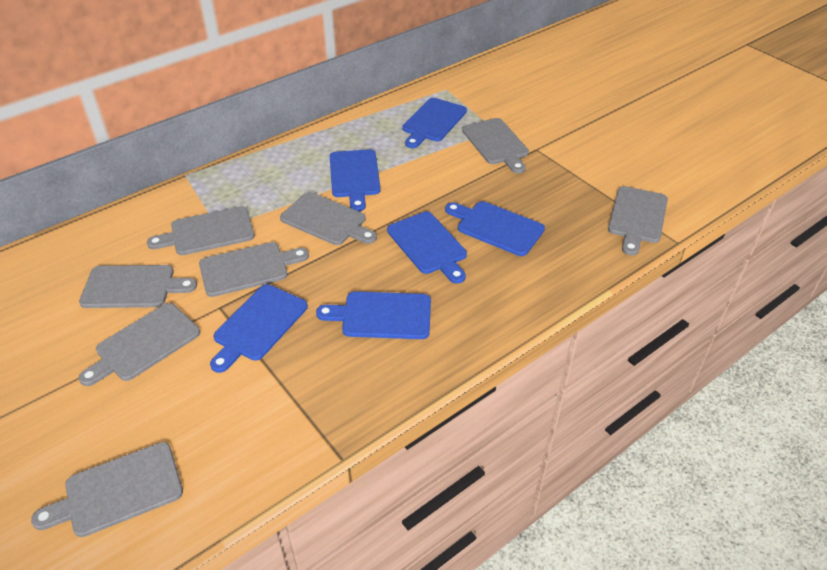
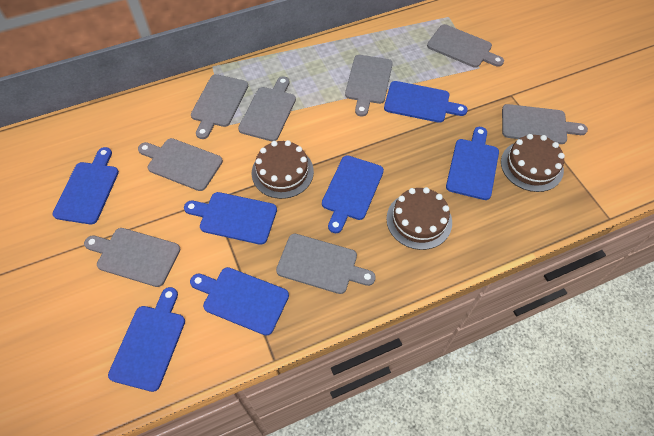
blue cutting board: 6 -> 7
brown cake: 0 -> 3

